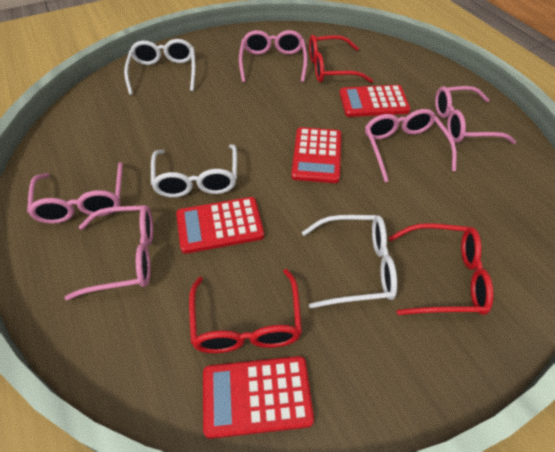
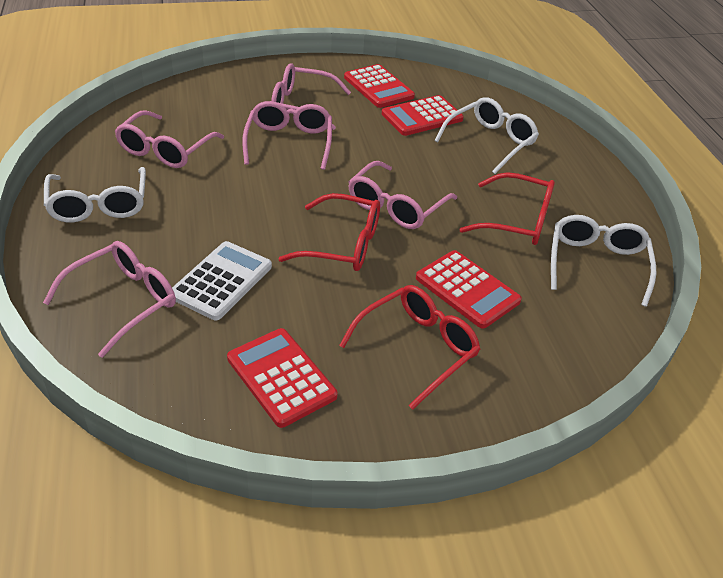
white calculator: 0 -> 1

